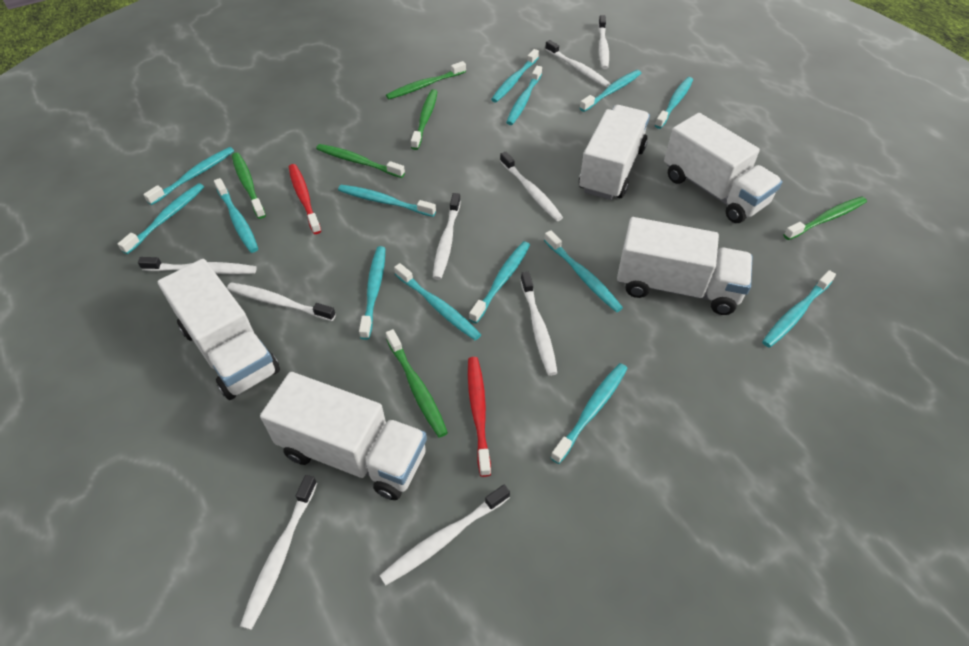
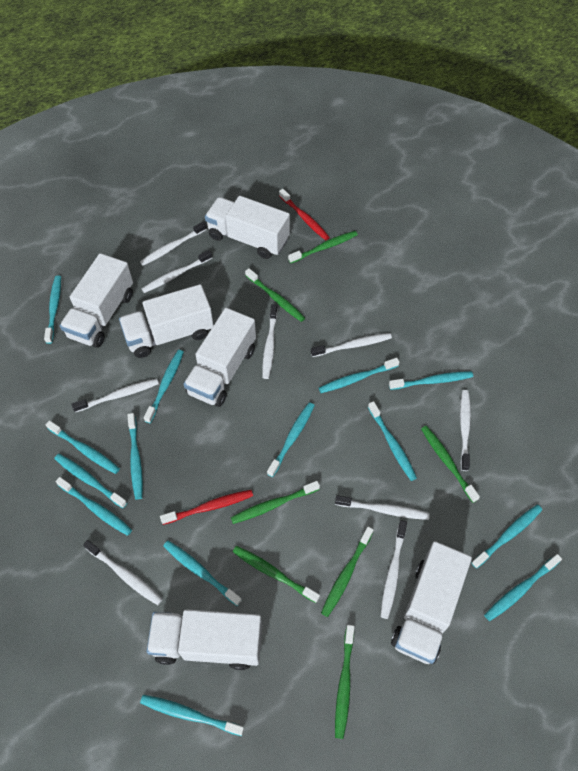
green toothbrush: 6 -> 7
white truck: 5 -> 6

